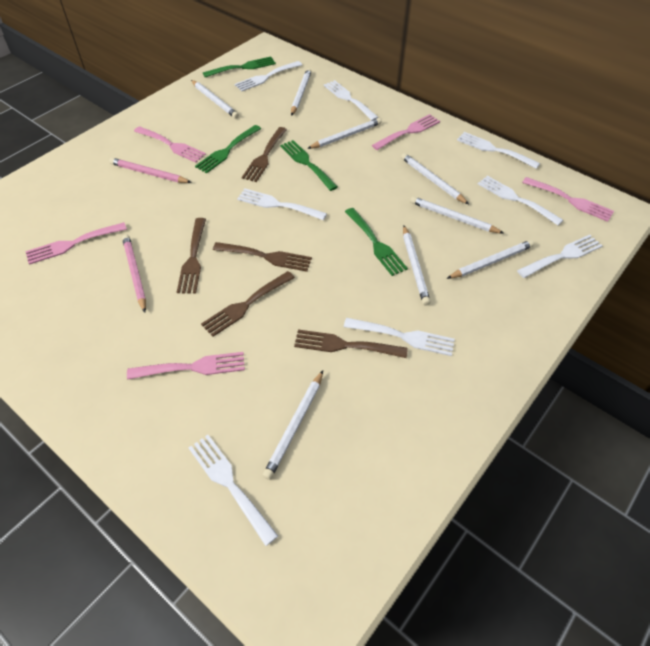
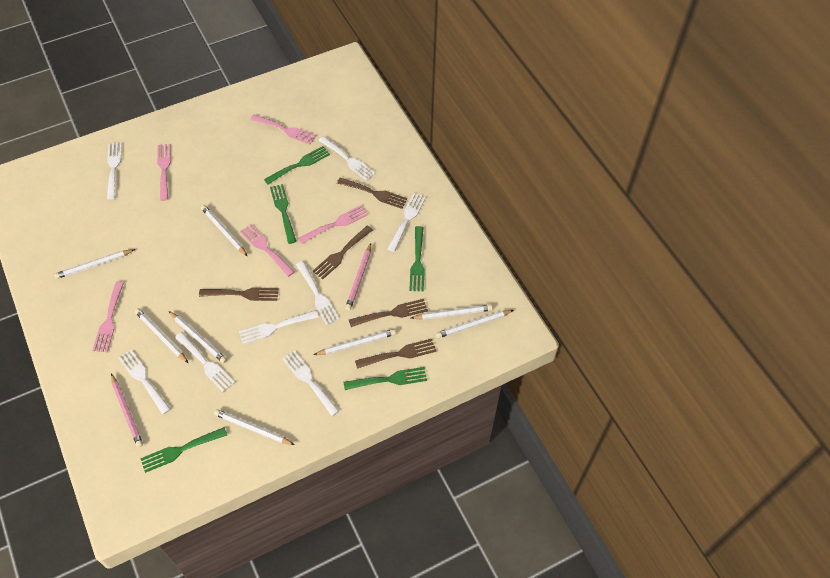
green fork: 4 -> 5

